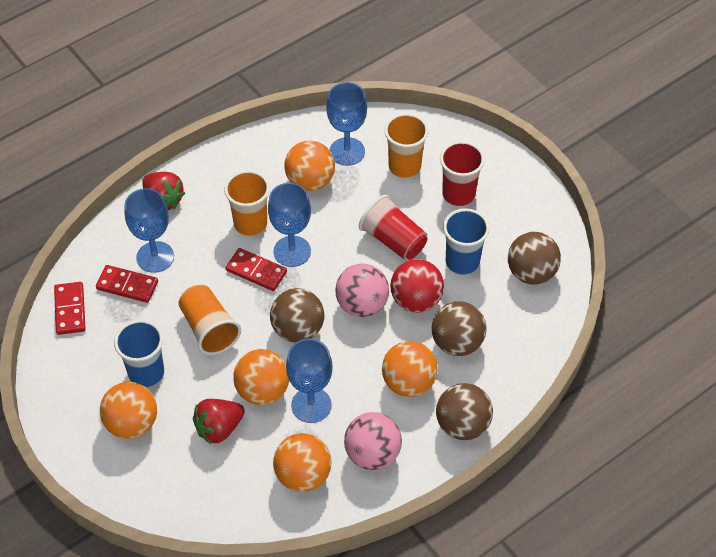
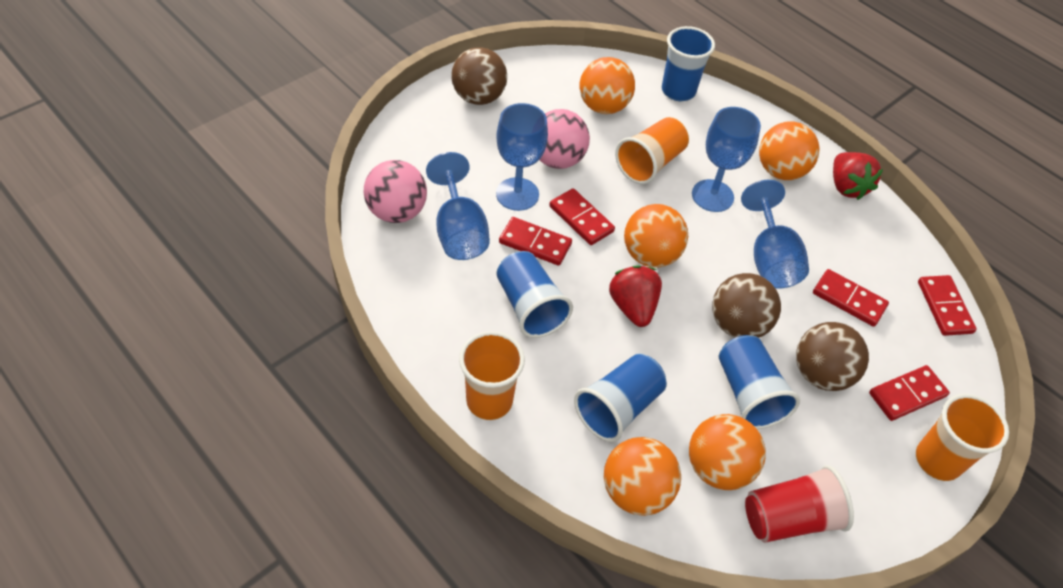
blue cup: 2 -> 4
brown ball: 4 -> 3
red ball: 1 -> 0
red cup: 2 -> 1
red domino: 3 -> 5

